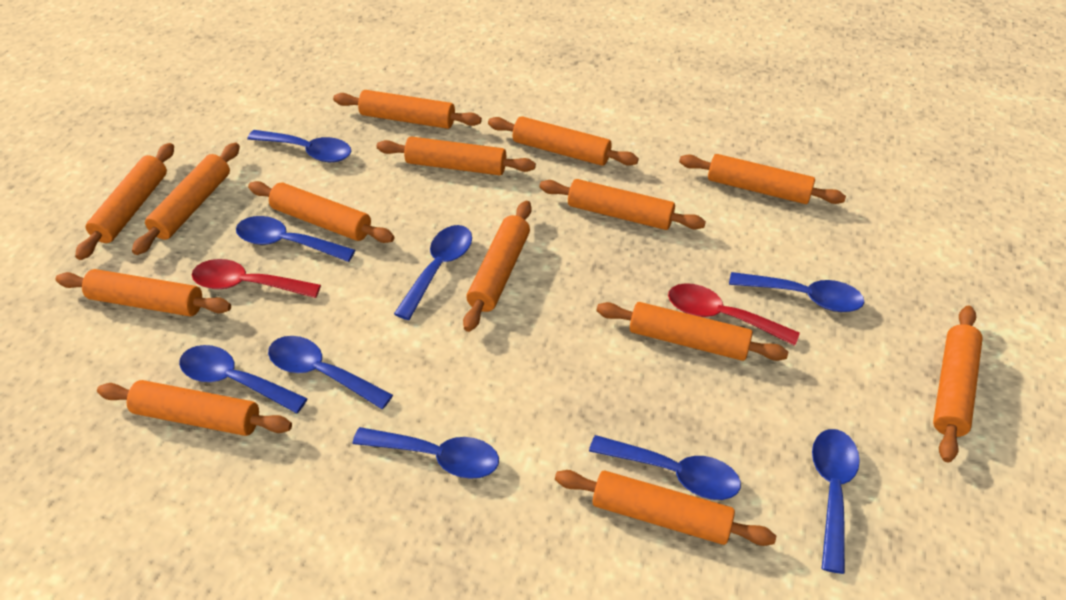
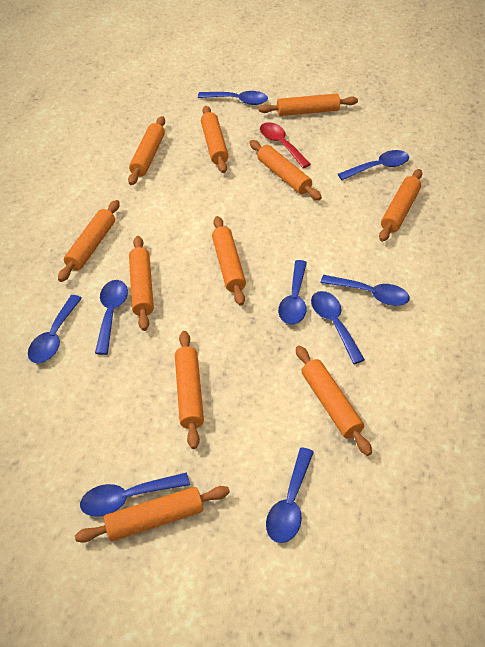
orange rolling pin: 14 -> 11
red spoon: 2 -> 1

